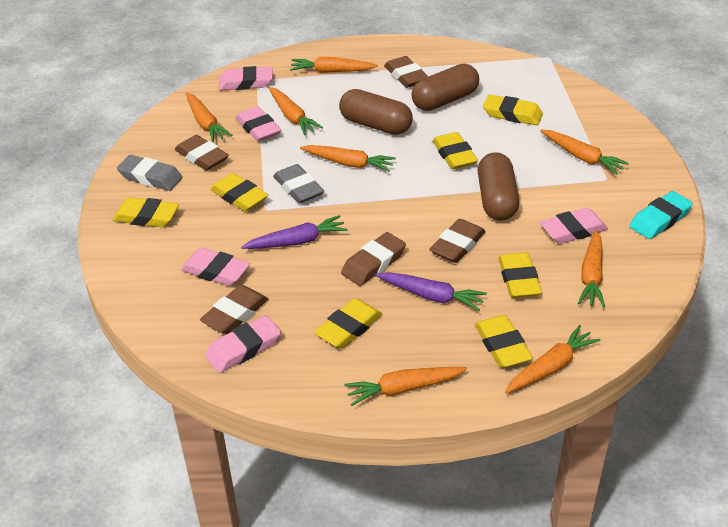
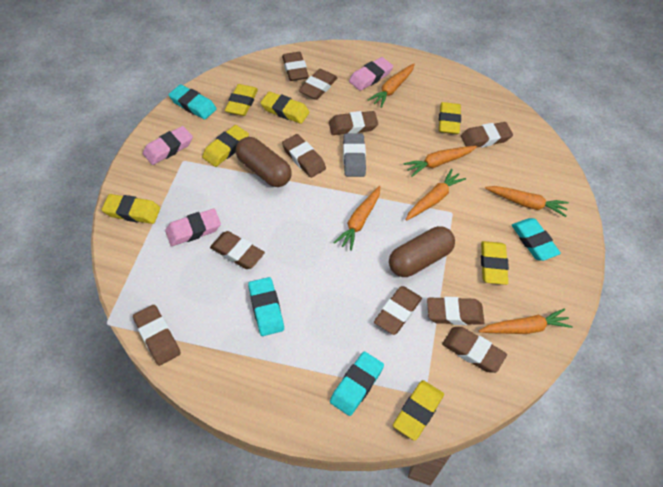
brown capsule: 3 -> 2
brown eraser: 5 -> 10
grey eraser: 2 -> 1
orange carrot: 8 -> 6
pink eraser: 5 -> 3
purple carrot: 2 -> 0
turquoise eraser: 1 -> 4

